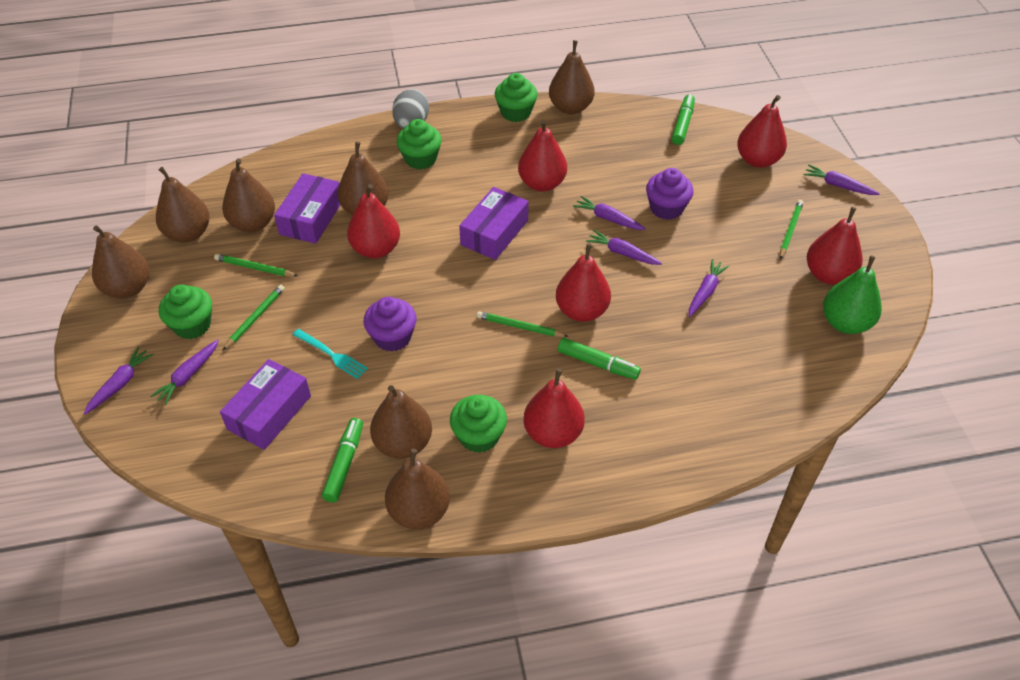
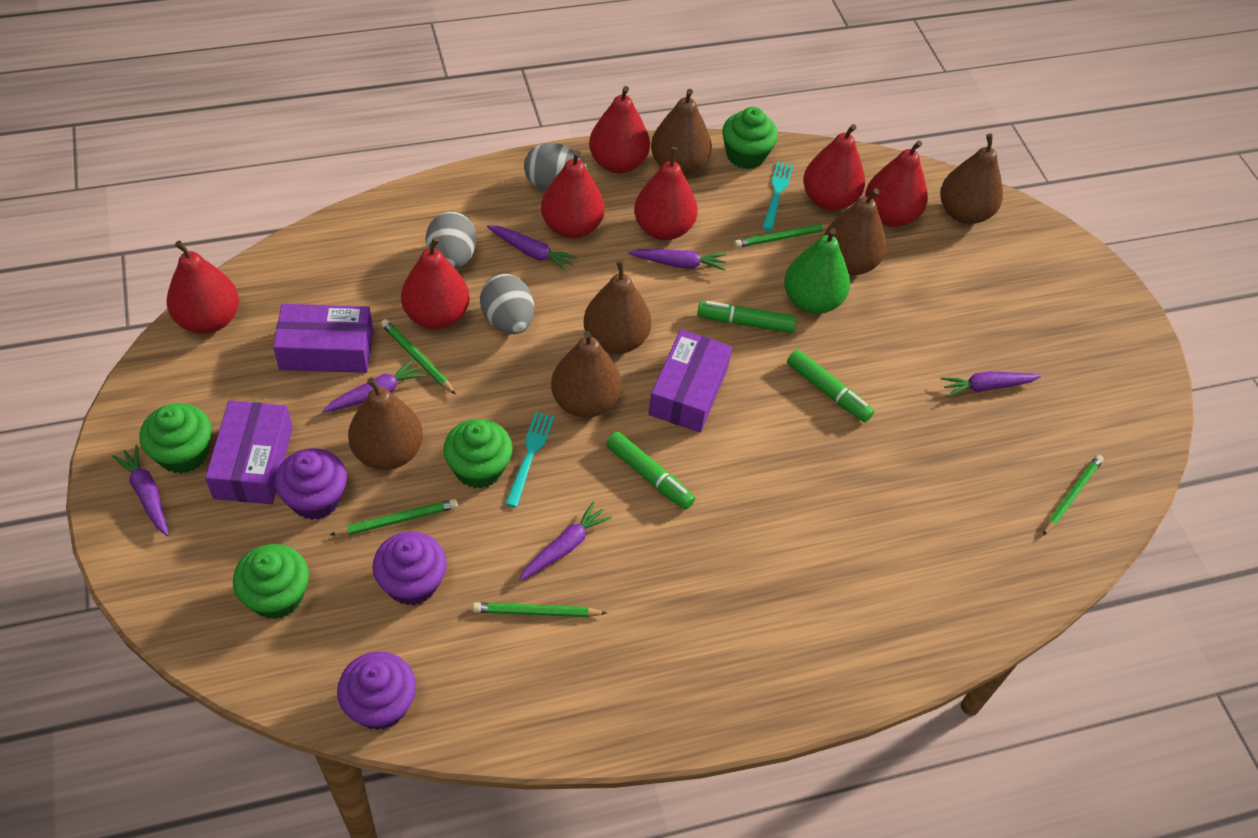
brown pear: 7 -> 6
green pencil: 4 -> 5
grey egg: 1 -> 3
purple cupcake: 2 -> 3
red pear: 6 -> 7
turquoise fork: 1 -> 2

